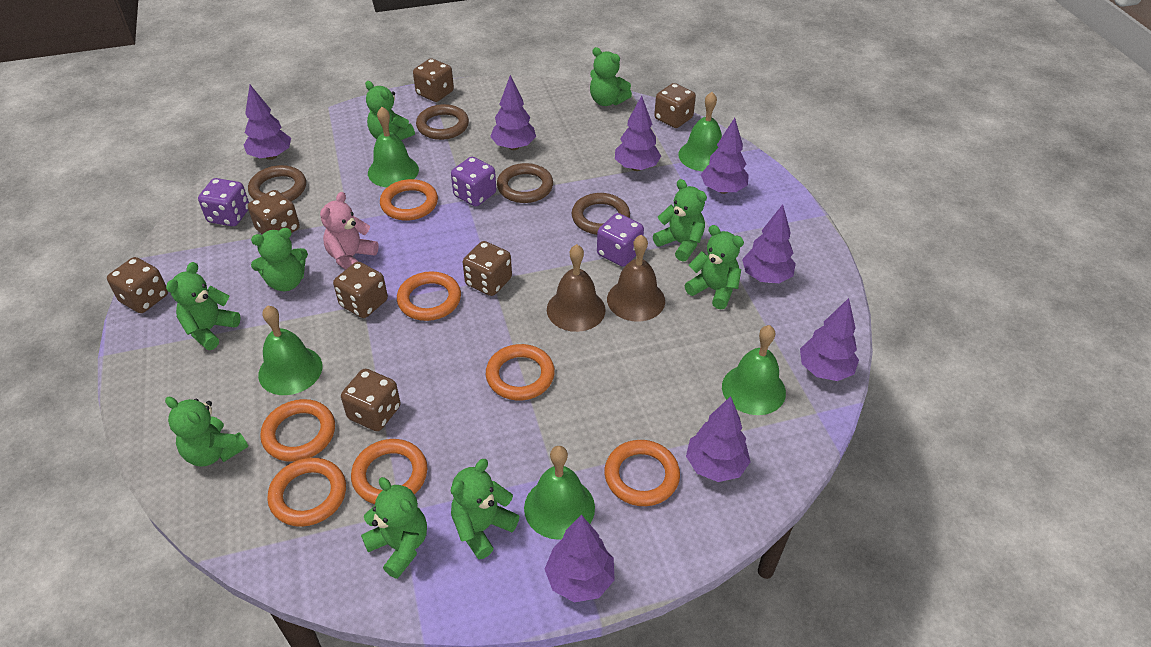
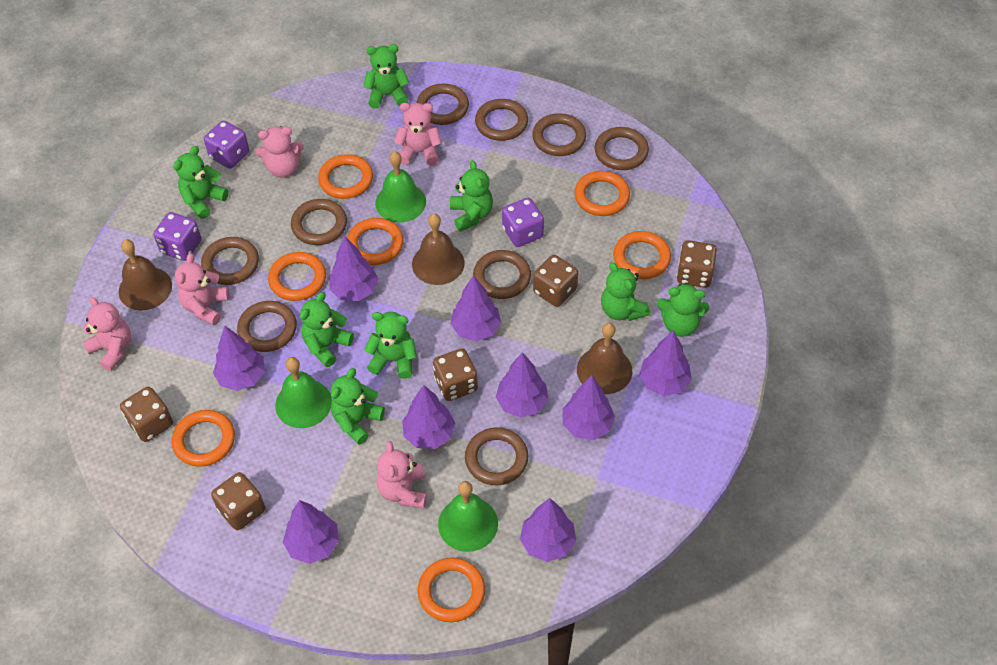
brown bell: 2 -> 3
brown dice: 7 -> 5
brown ring: 4 -> 9
green bell: 5 -> 3
green teddy bear: 9 -> 8
pink teddy bear: 1 -> 5
purple tree: 8 -> 9

